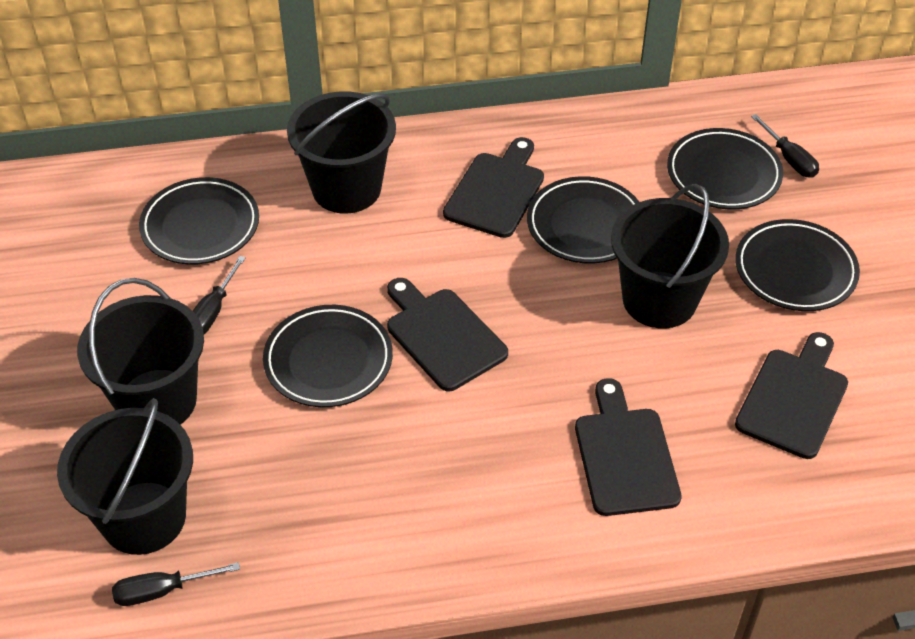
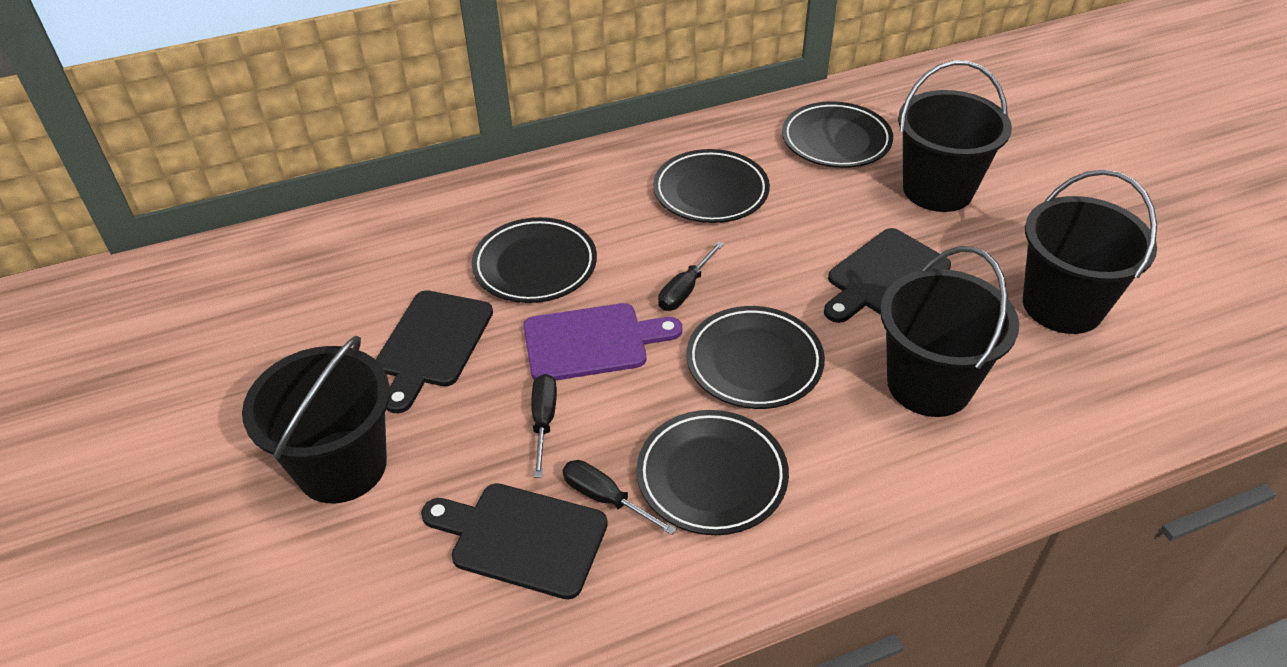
black cutting board: 4 -> 3
purple cutting board: 0 -> 1

